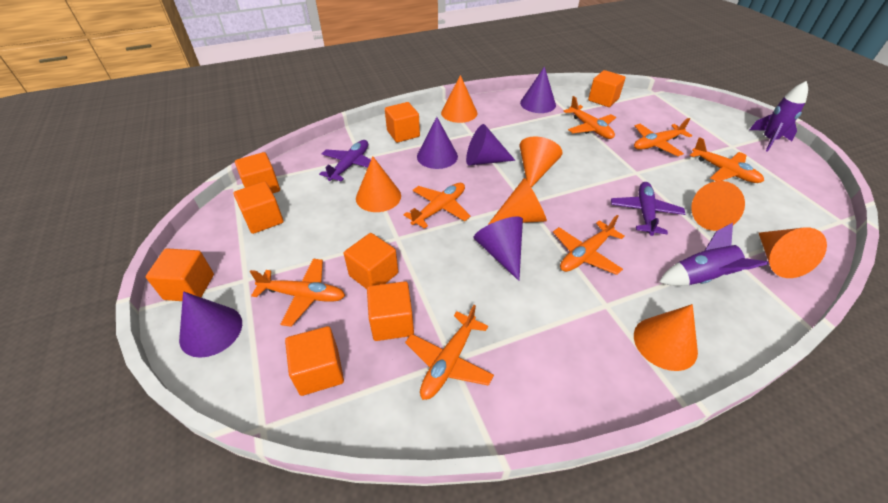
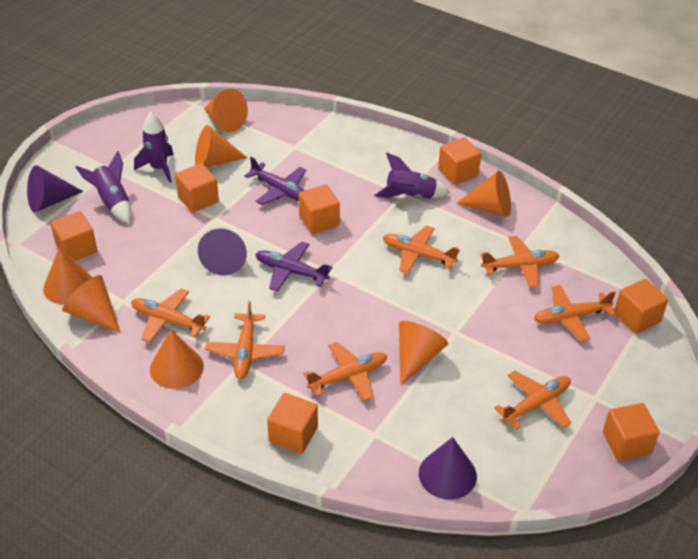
orange cube: 8 -> 7
purple cone: 5 -> 3
purple rocket: 2 -> 3

